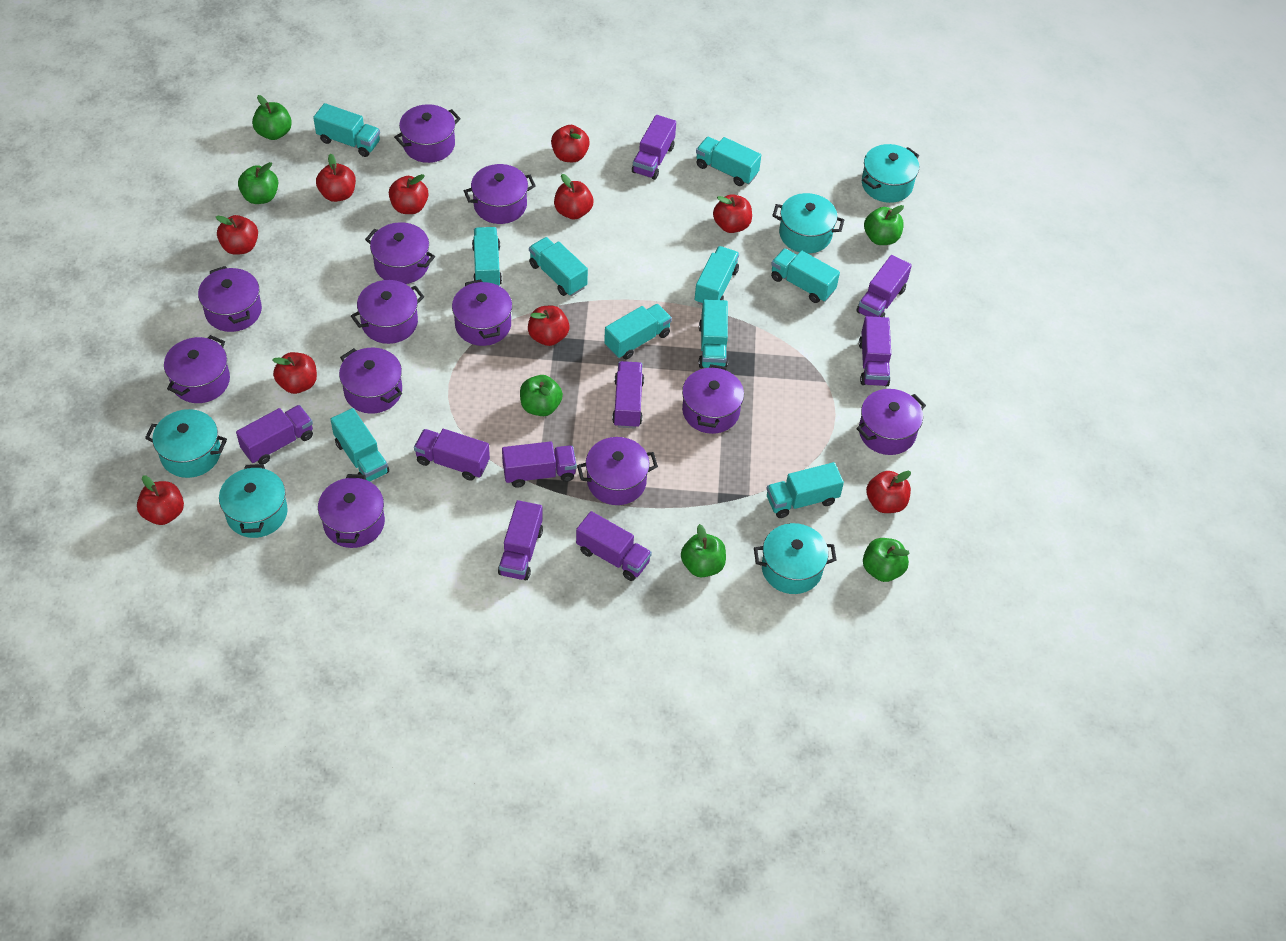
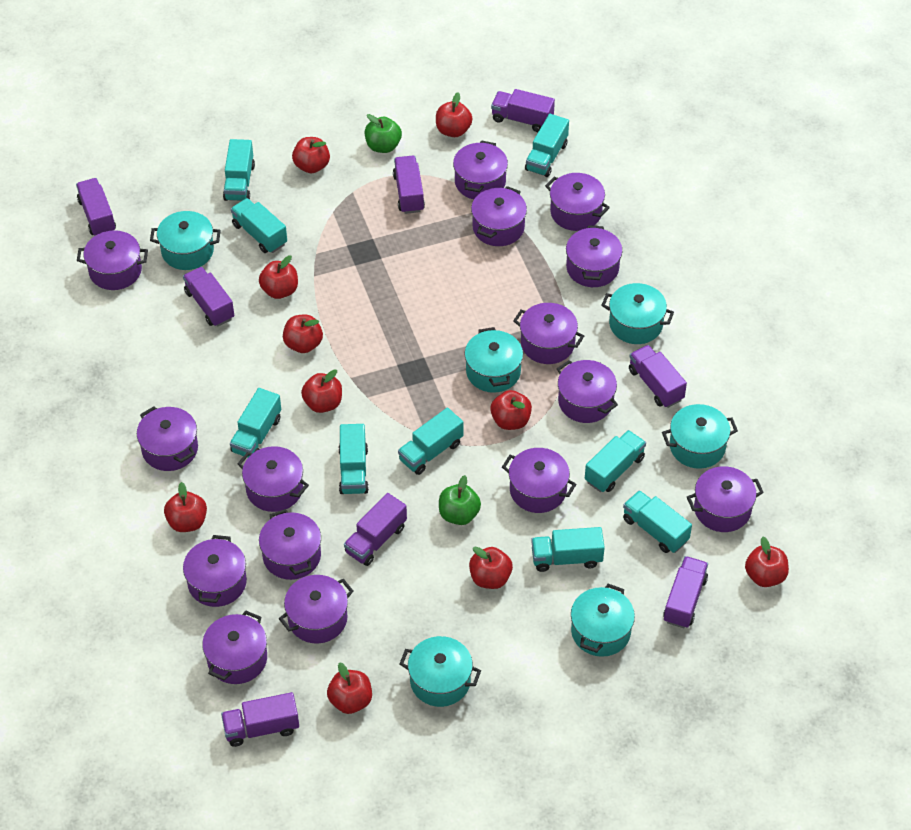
green apple: 6 -> 2
purple pot: 12 -> 15
purple truck: 9 -> 8
turquoise pot: 5 -> 6
turquoise truck: 10 -> 9

